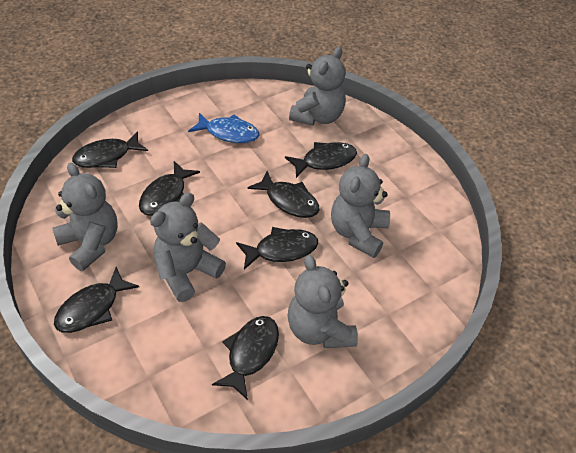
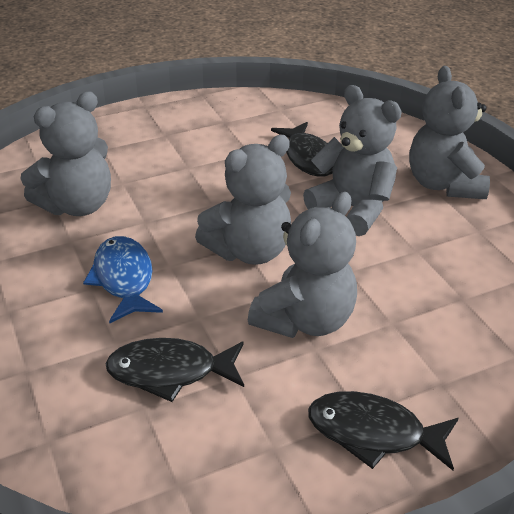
black fish: 7 -> 3

